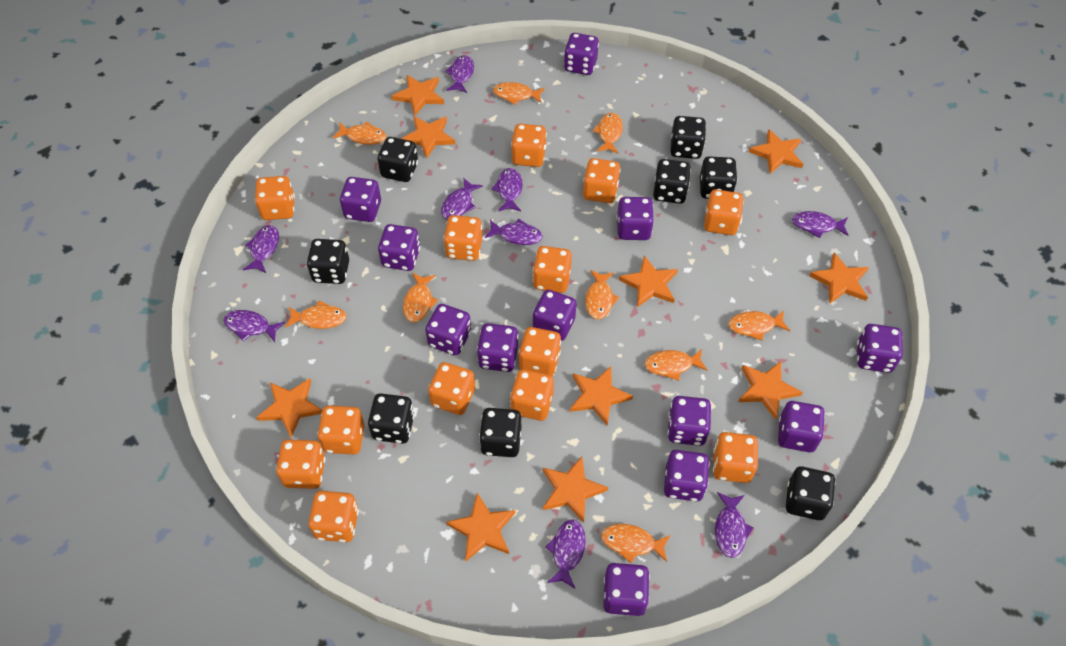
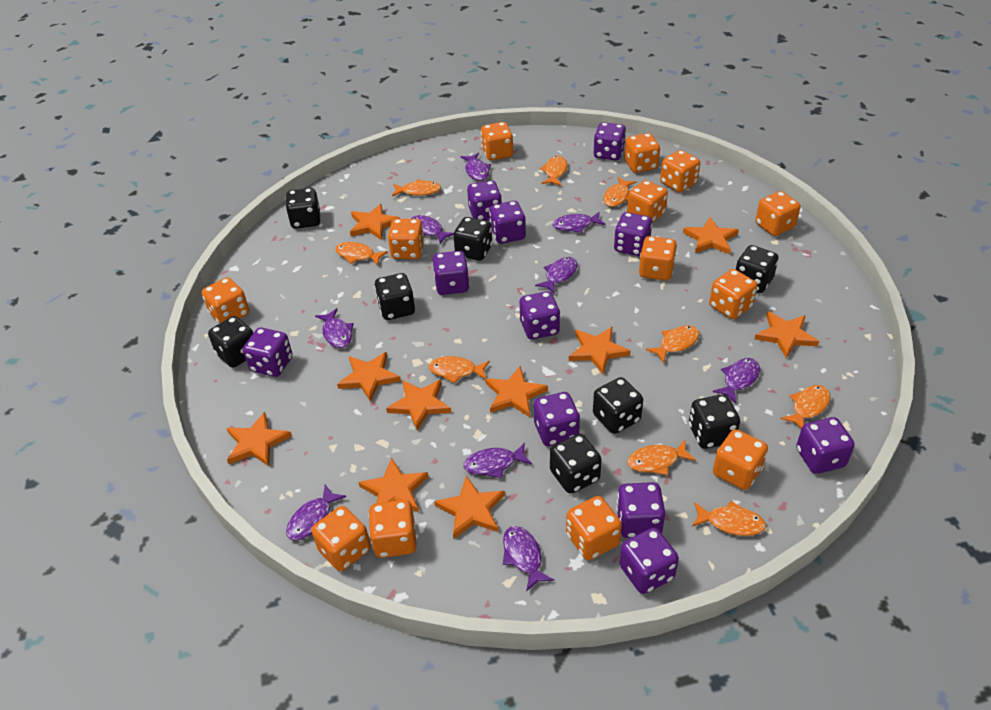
purple dice: 12 -> 11

